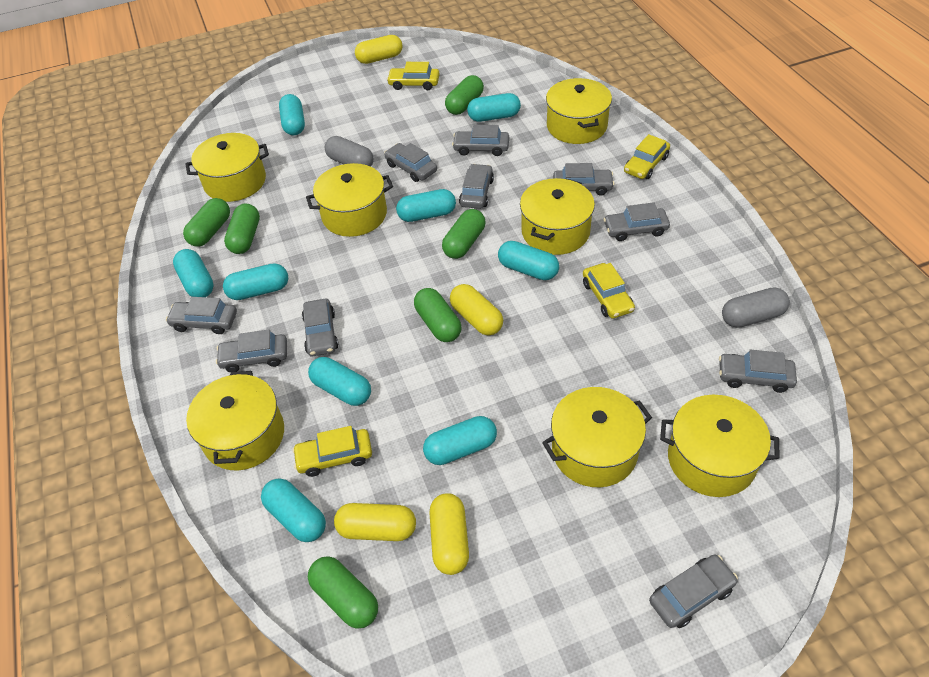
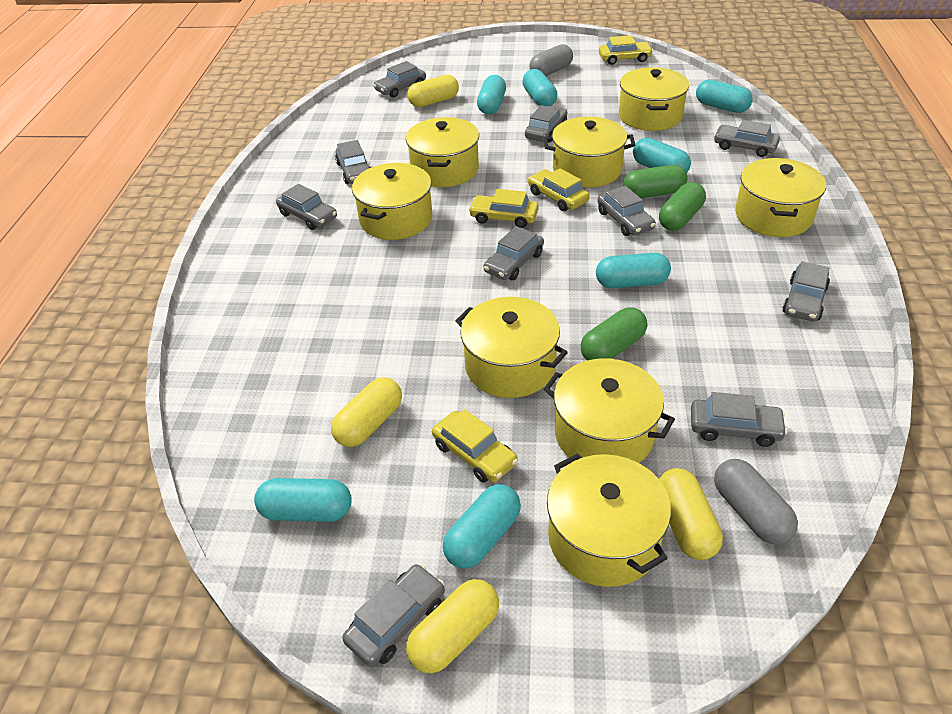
green capsule: 6 -> 3
turquoise capsule: 9 -> 7
yellow pot: 7 -> 8

